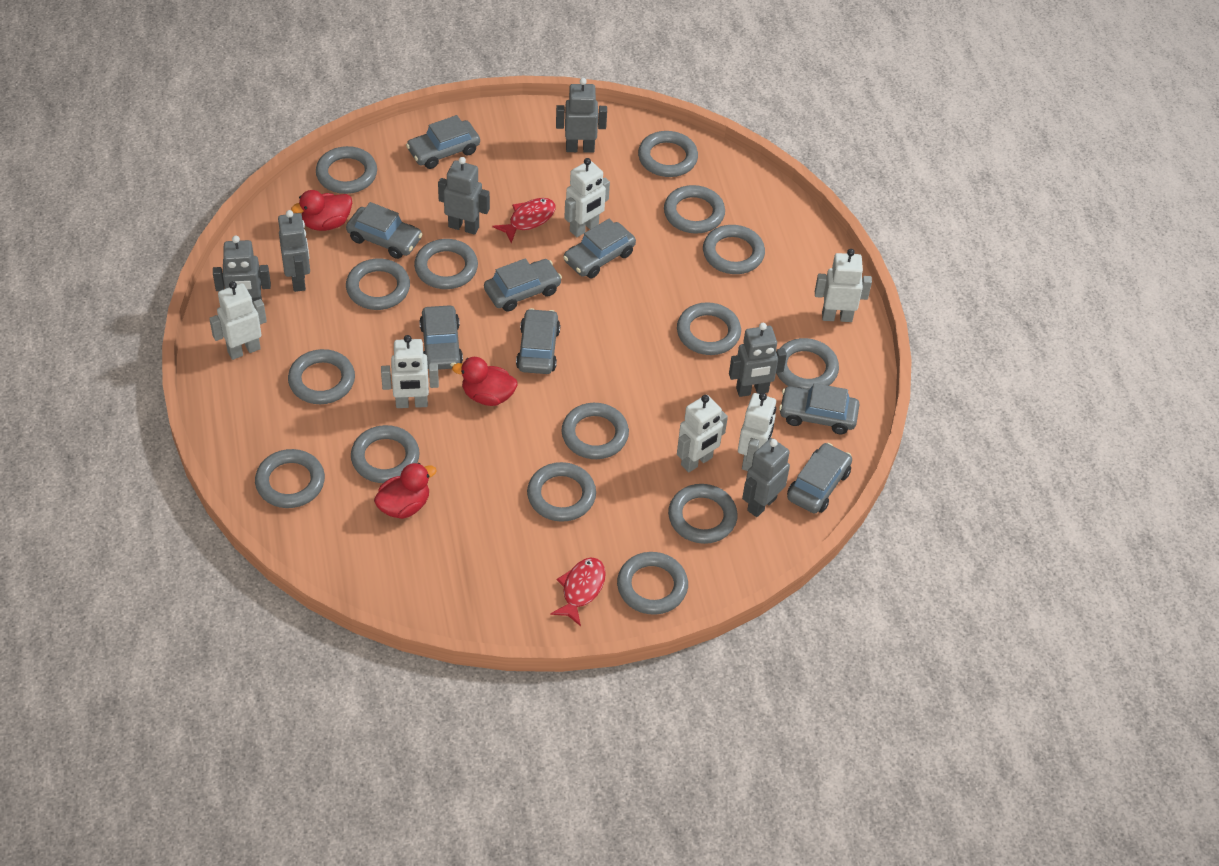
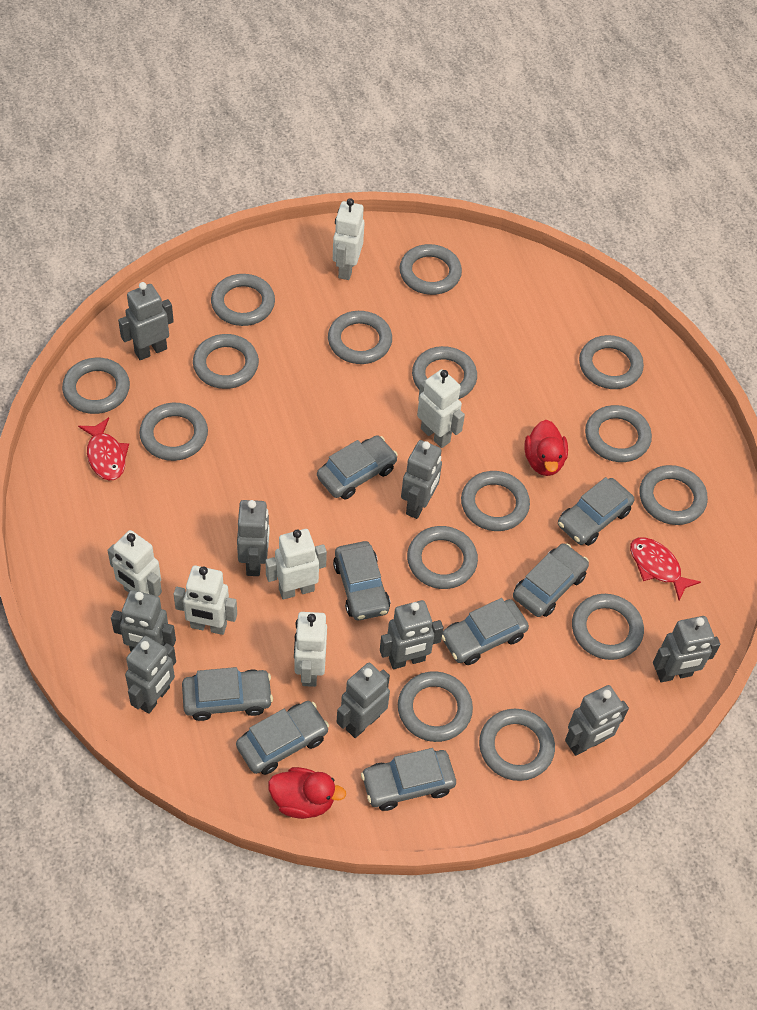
grey robot: 6 -> 9
red duck: 3 -> 2

